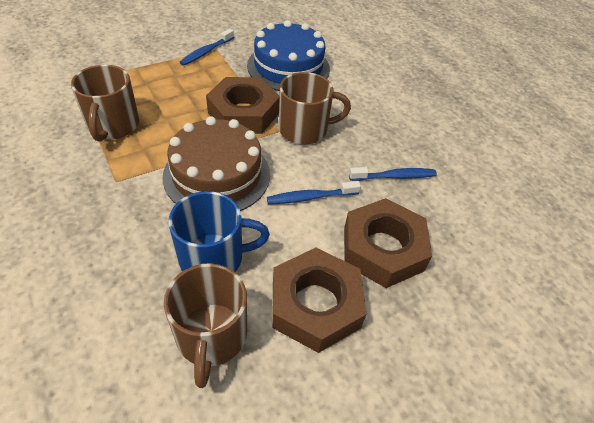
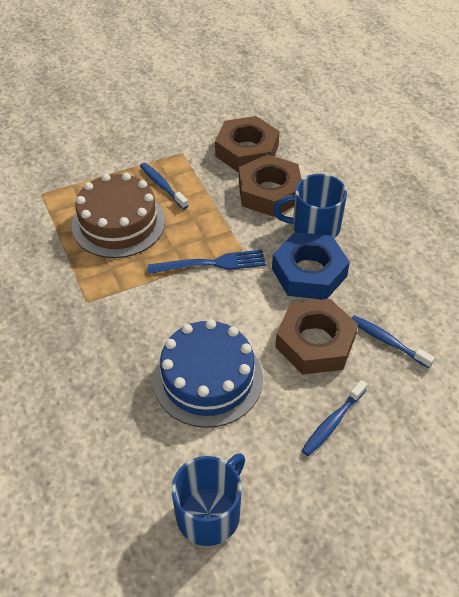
blue fork: 0 -> 1
blue mug: 1 -> 2
blue nut: 0 -> 1
brown mug: 3 -> 0

